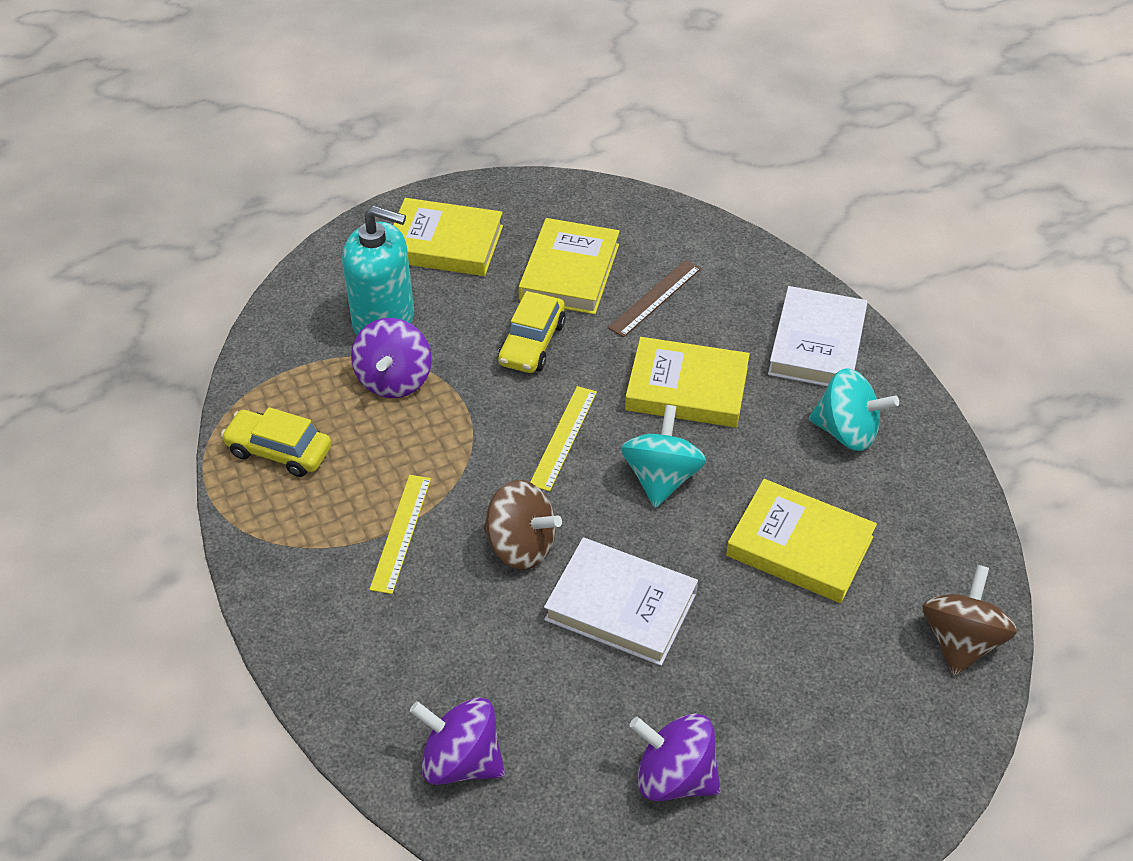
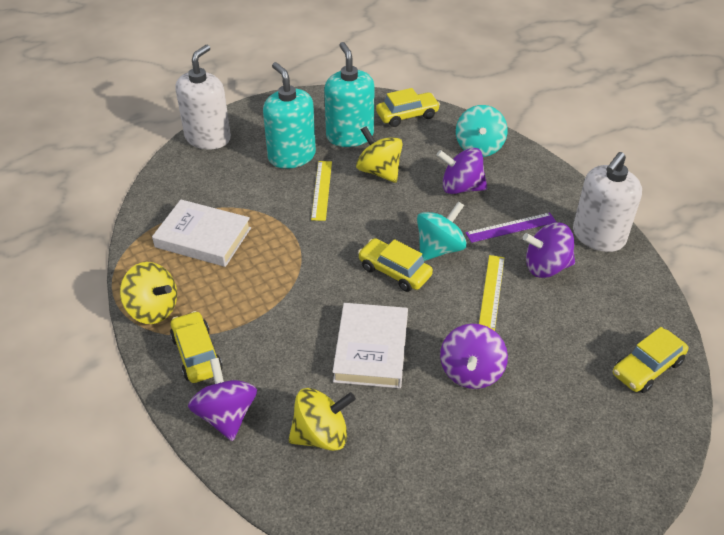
brown ruler: 1 -> 0
brown spinning top: 2 -> 0
purple ruler: 0 -> 1
purple spinning top: 3 -> 4
turquoise soap dispenser: 1 -> 2
white soap dispenser: 0 -> 2
yellow book: 4 -> 0
yellow car: 2 -> 4
yellow spinning top: 0 -> 3

